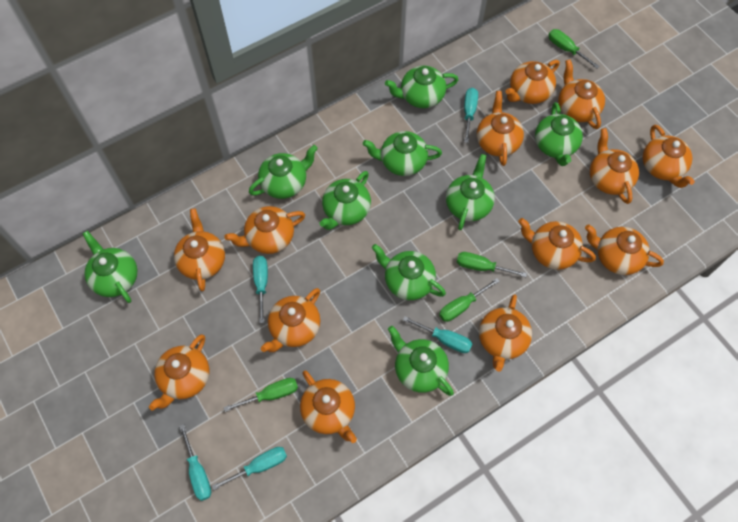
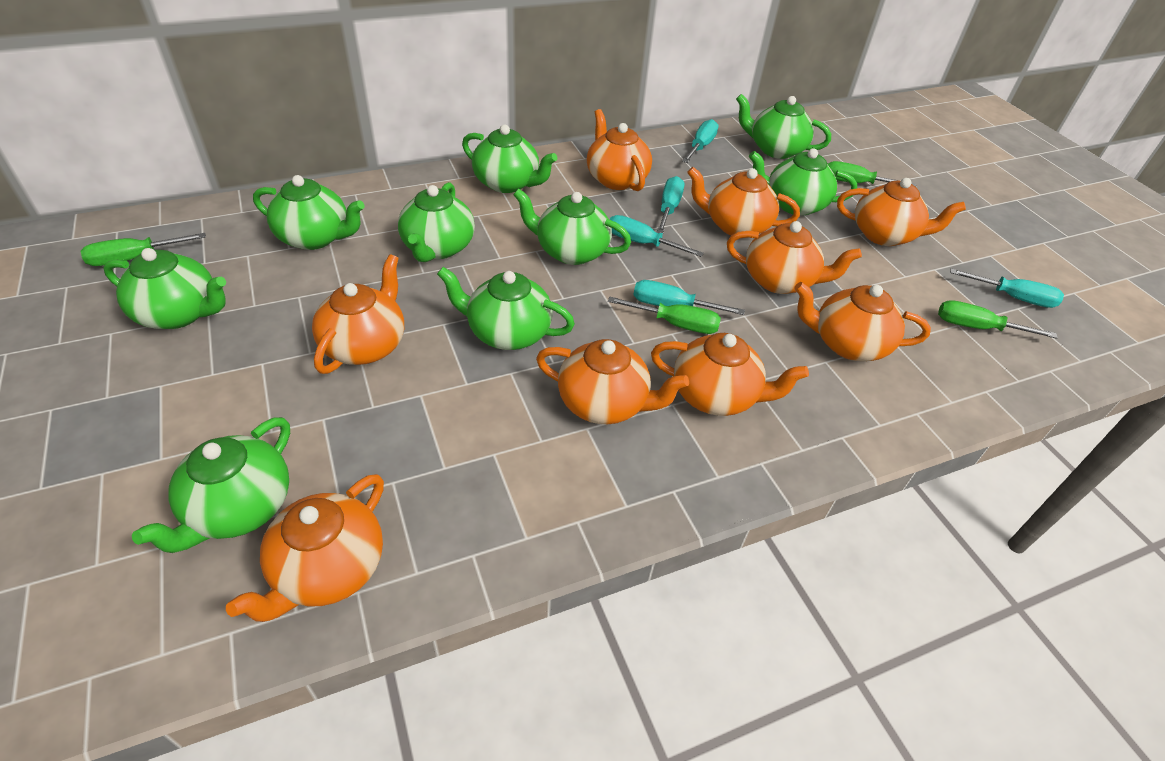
orange teapot: 13 -> 9

